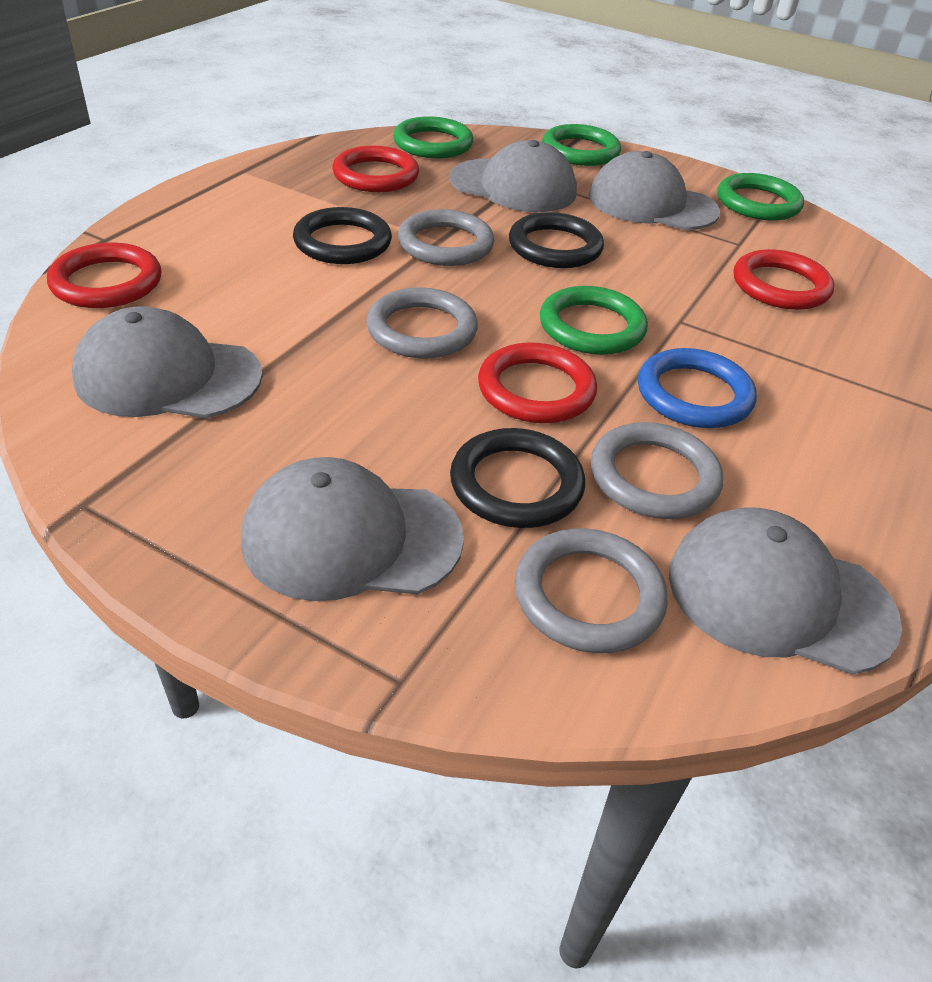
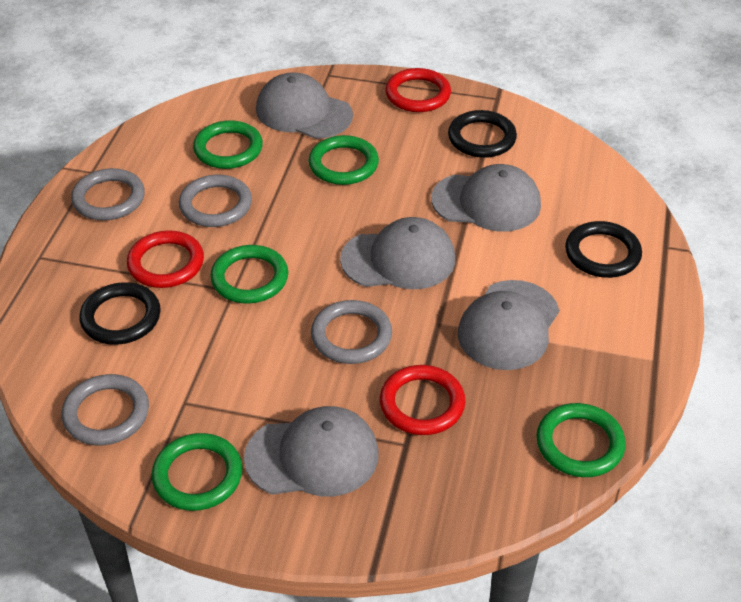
blue ring: 1 -> 0
green ring: 4 -> 5
red ring: 4 -> 3

